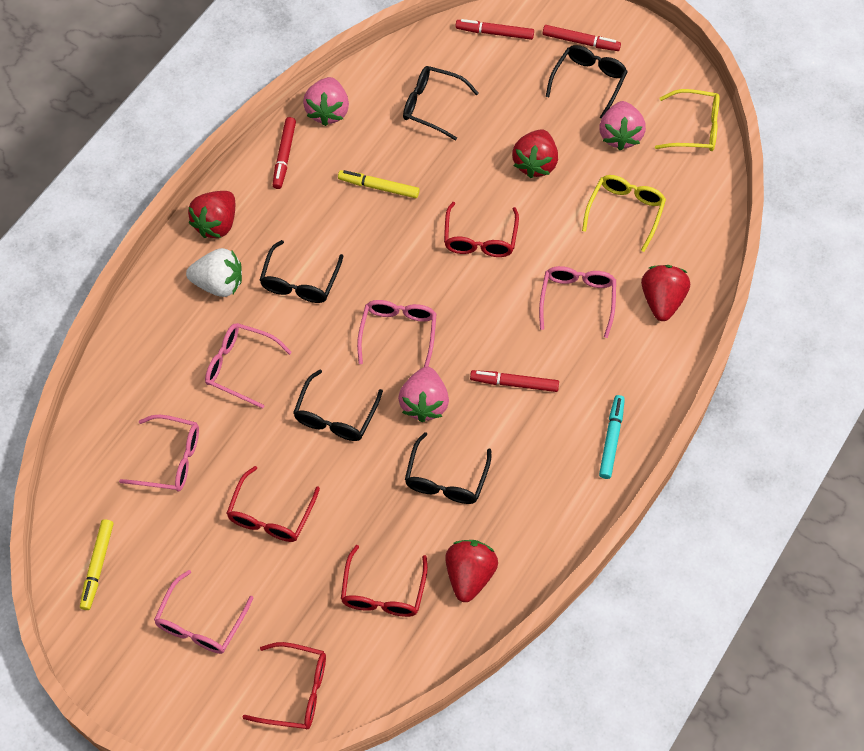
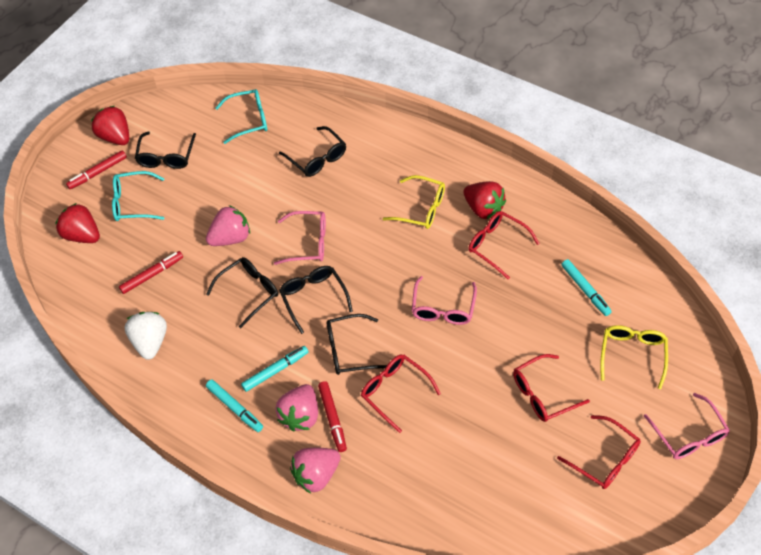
pink glasses: 5 -> 3
red marker: 4 -> 3
red strawberry: 4 -> 3
turquoise glasses: 0 -> 2
turquoise marker: 1 -> 3
yellow marker: 2 -> 0

